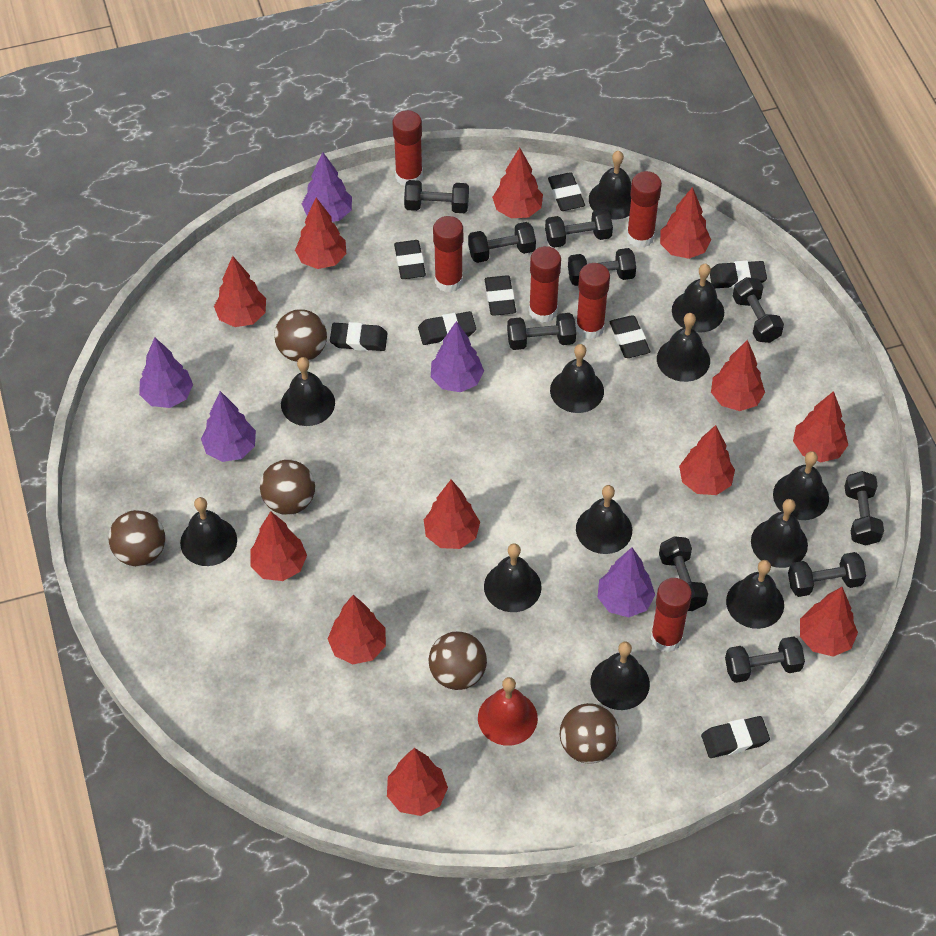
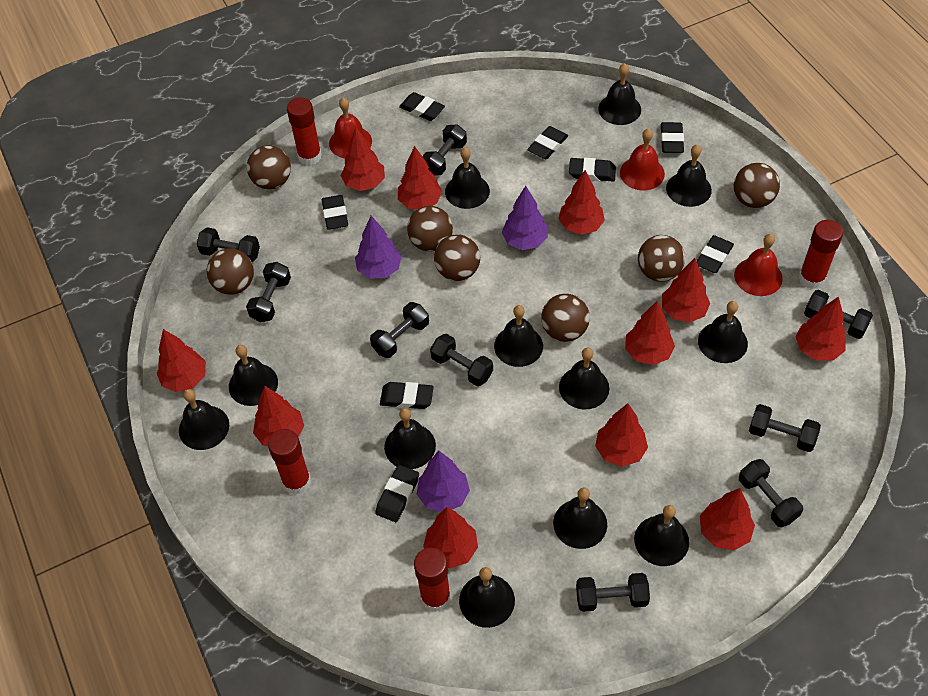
black dumbbell: 10 -> 9
brown ball: 5 -> 7
purple tree: 5 -> 3
red bell: 1 -> 3
red glue stick: 6 -> 4
red tree: 12 -> 11

